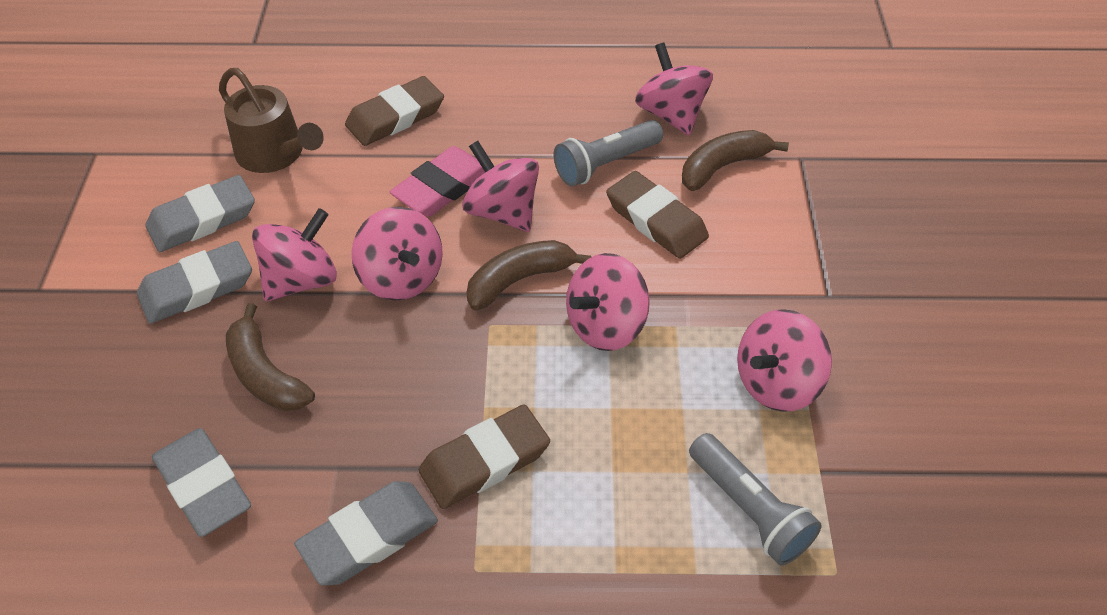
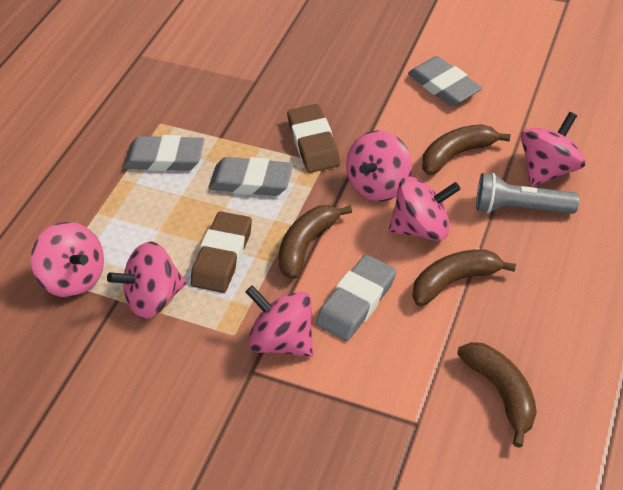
brown banana: 3 -> 4
brown eraser: 3 -> 2
brown watering can: 1 -> 0
grey flashlight: 2 -> 1
pink eraser: 1 -> 0

